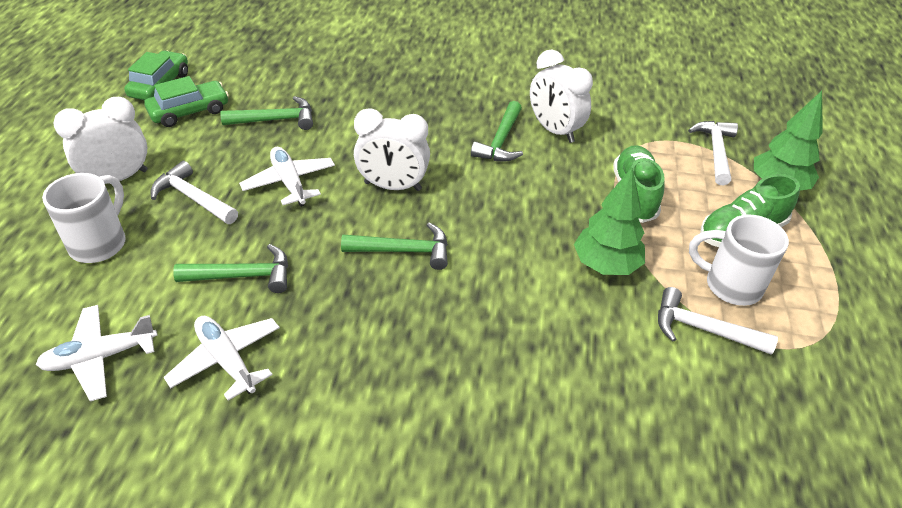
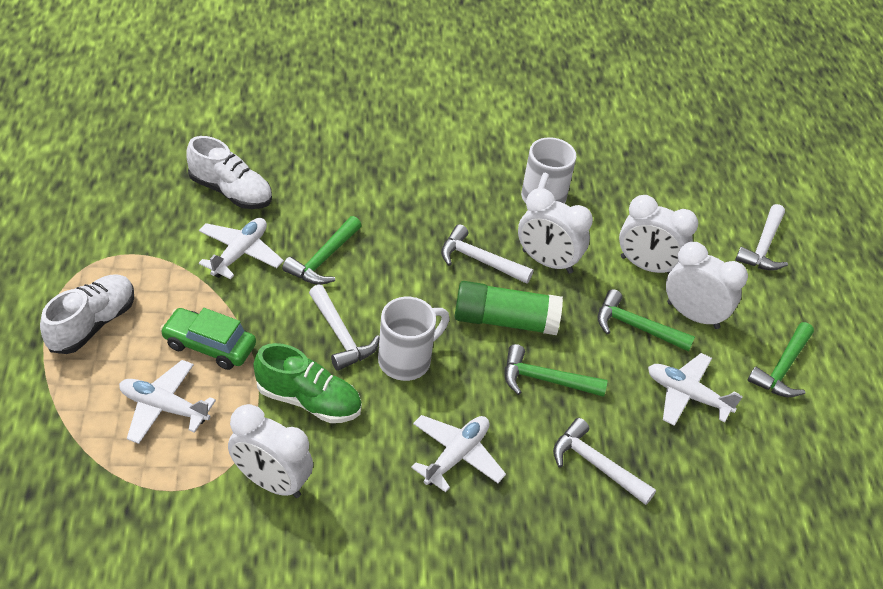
green car: 2 -> 1
green glue stick: 0 -> 1
green shoe: 2 -> 1
green tree: 2 -> 0
white clock: 3 -> 4
white hammer: 3 -> 4
white plane: 3 -> 4
white shoe: 0 -> 2

